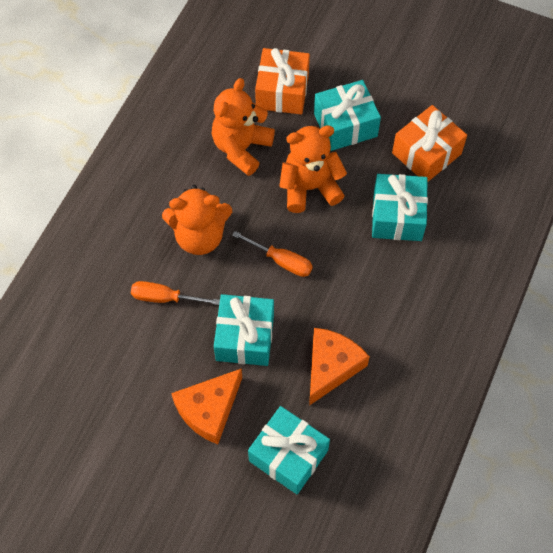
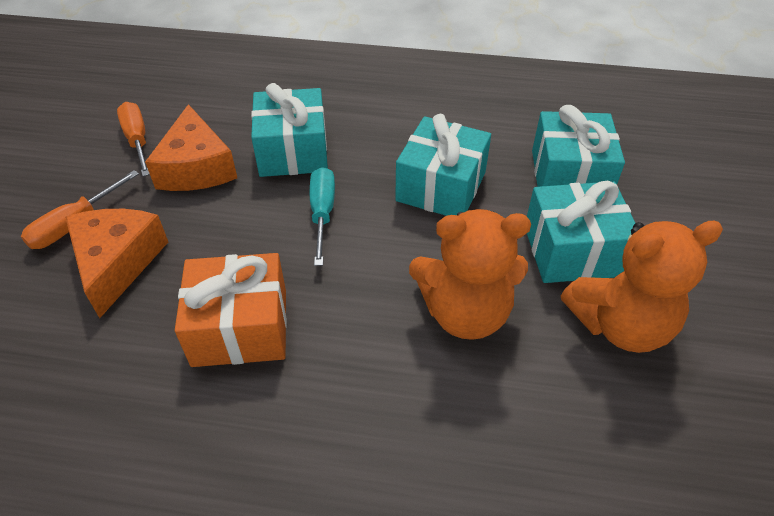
orange gift: 2 -> 1
orange teddy bear: 3 -> 2
turquoise screwdriver: 0 -> 1

